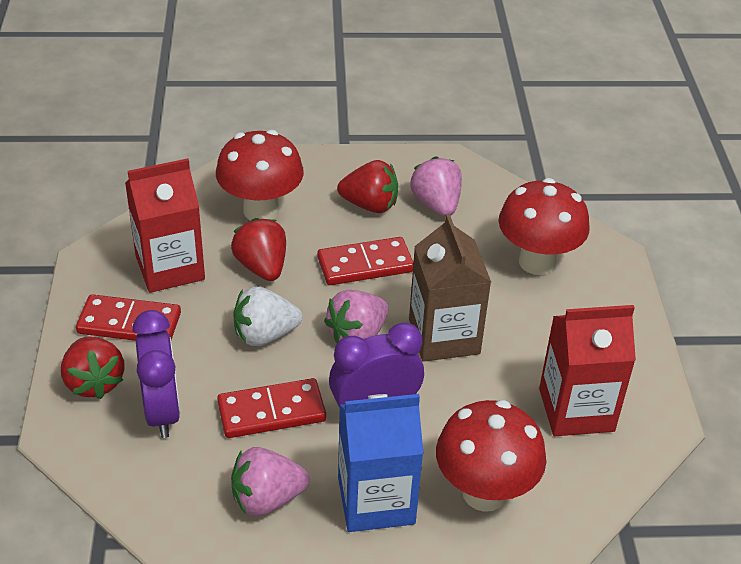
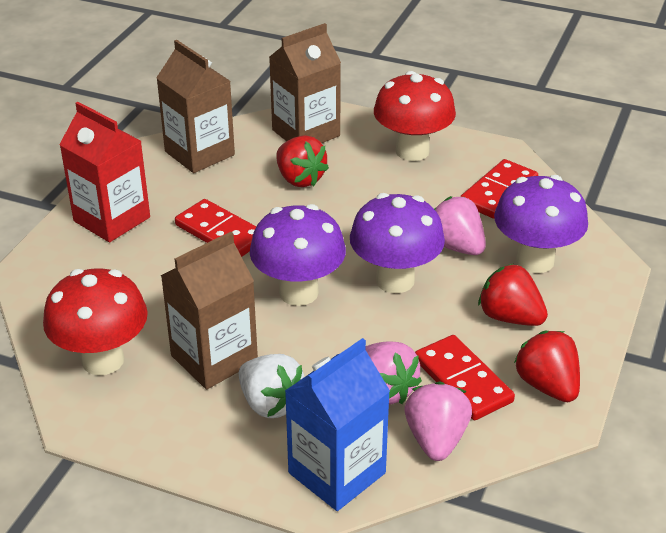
brown carton: 1 -> 3
purple clock: 2 -> 0
purple mushroom: 0 -> 3
red carton: 2 -> 1
red mushroom: 3 -> 2

